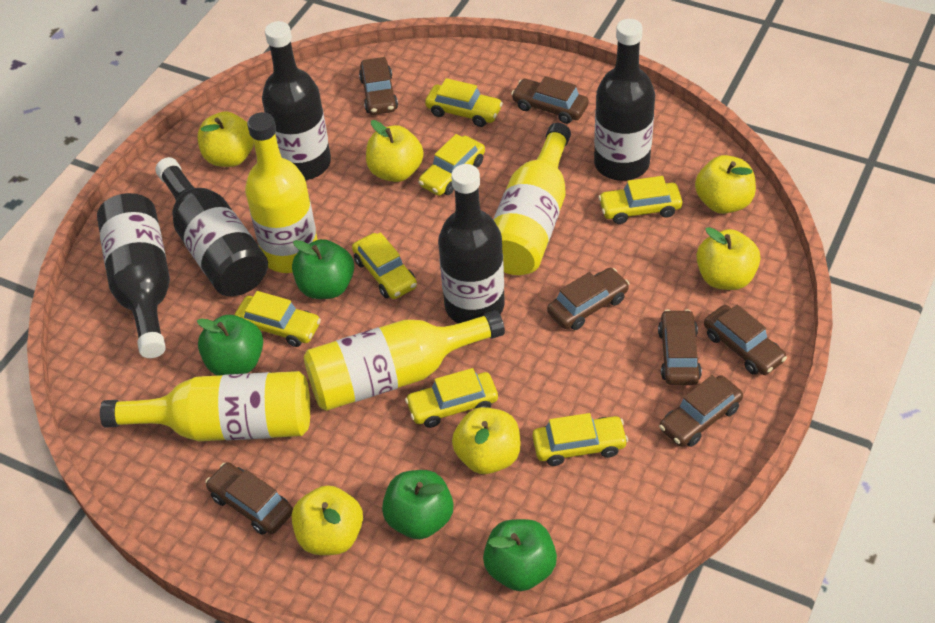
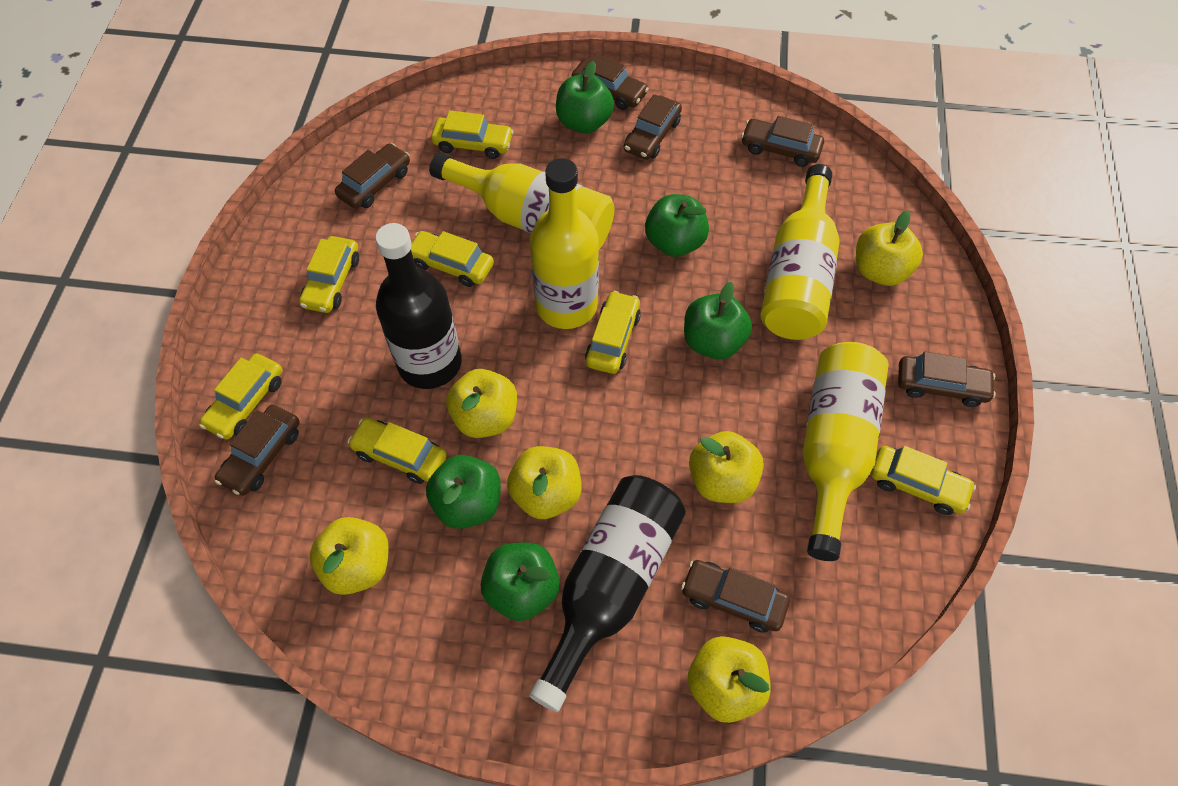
black bottle: 5 -> 2
green apple: 4 -> 5

